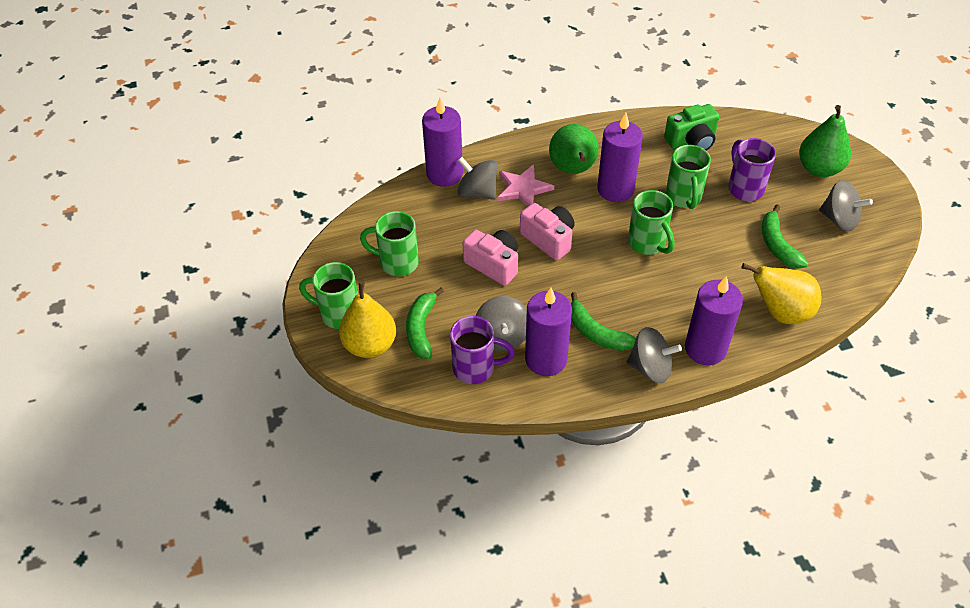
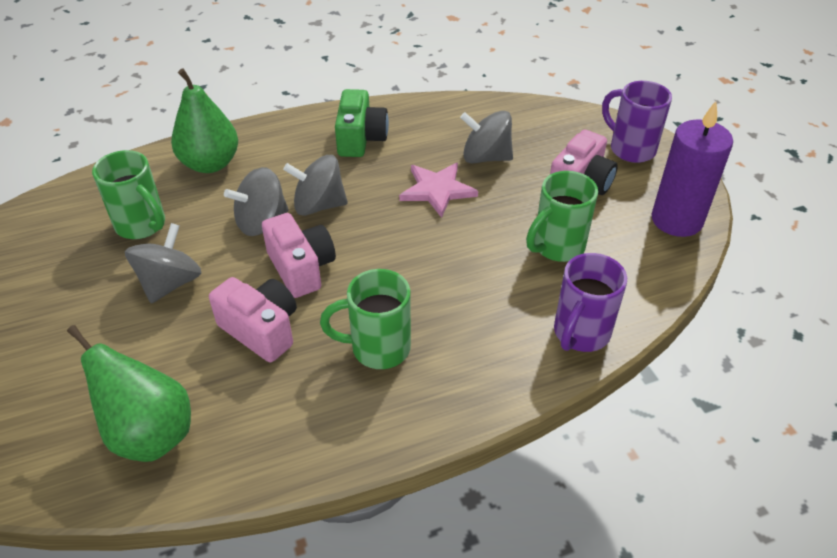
green banana: 3 -> 0
green mug: 4 -> 3
pink camera: 2 -> 3
purple candle: 4 -> 1
yellow pear: 2 -> 0

